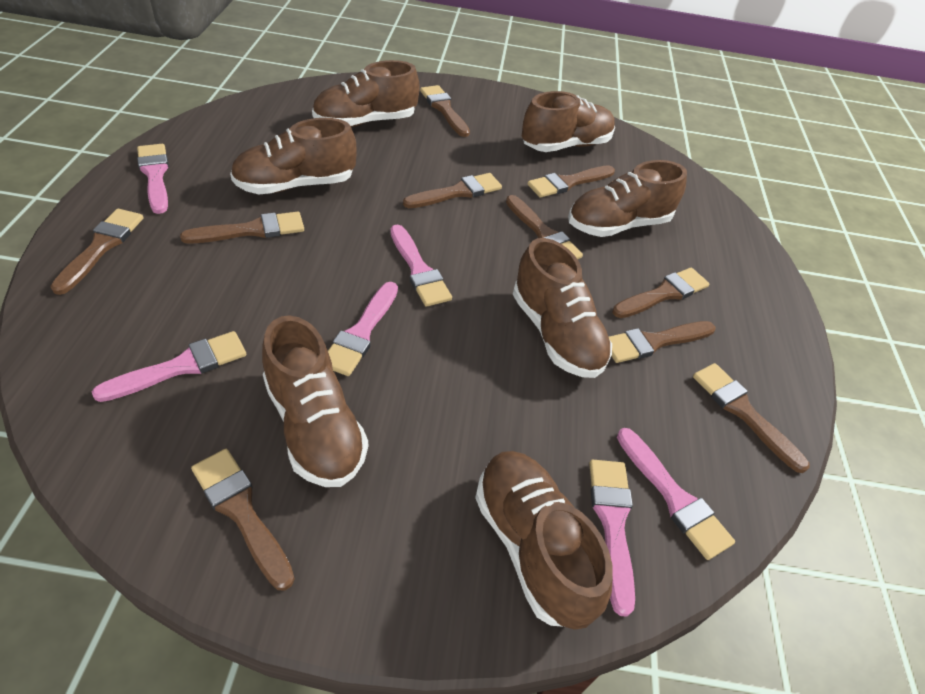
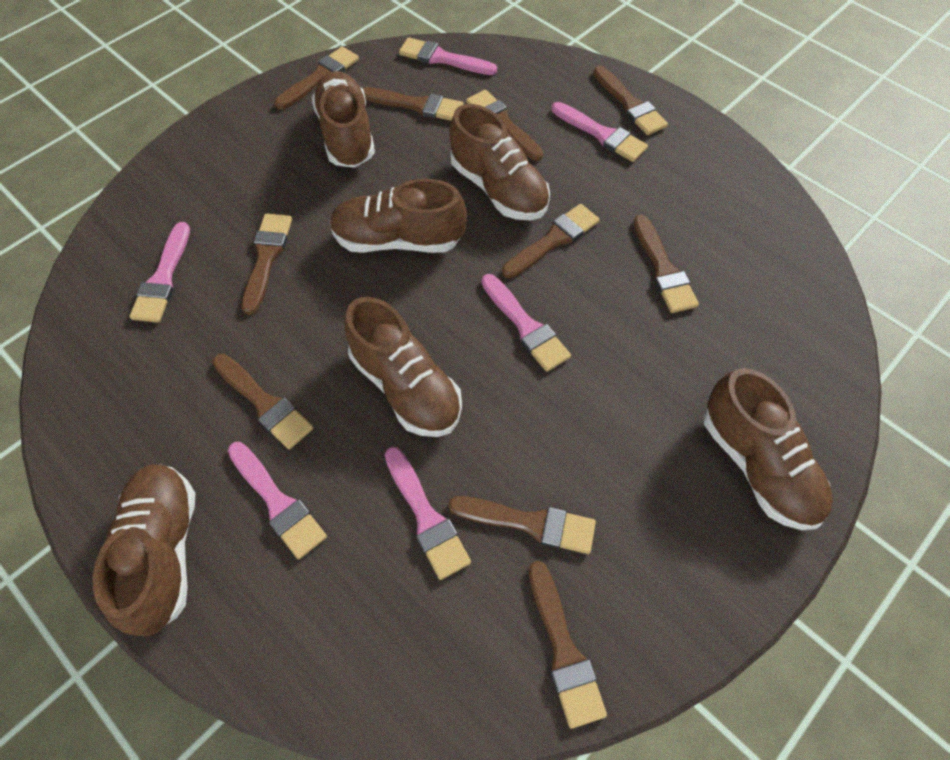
brown shoe: 7 -> 6

